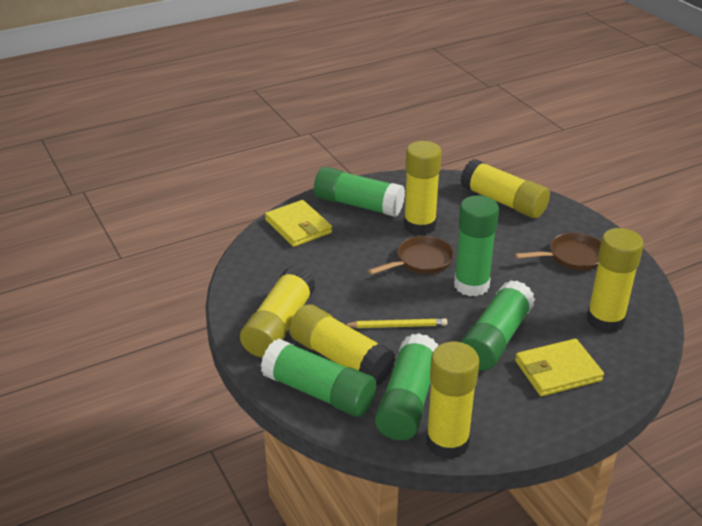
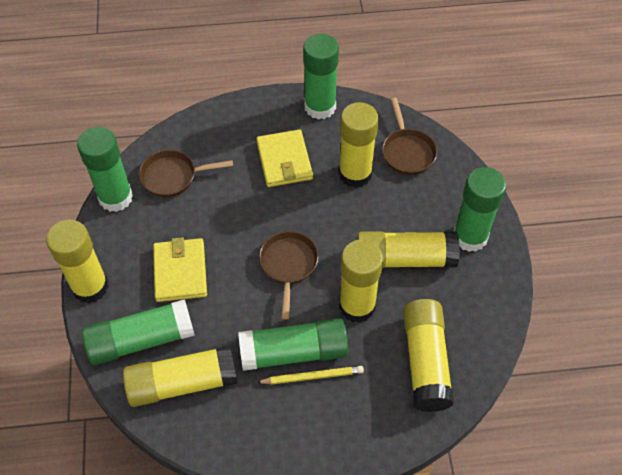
brown pan: 2 -> 3

